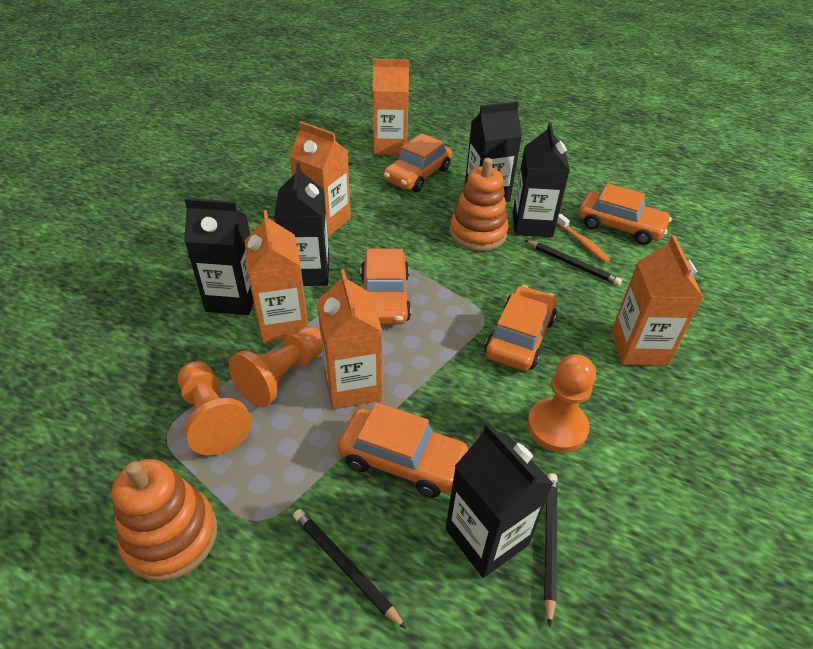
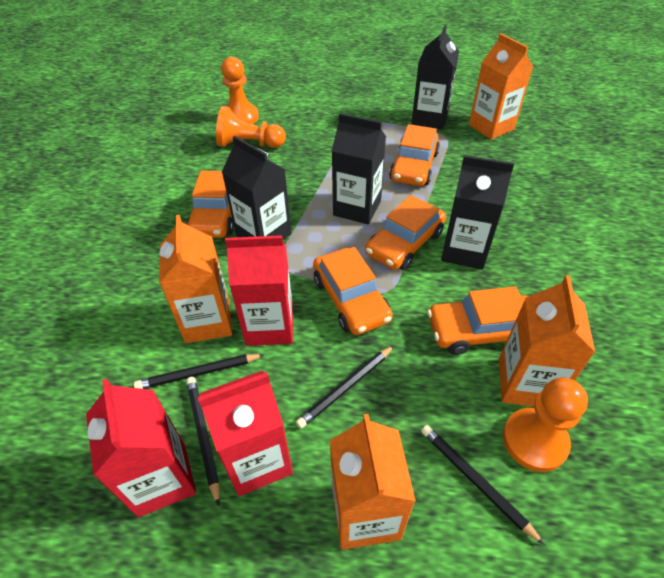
black carton: 5 -> 4
black pencil: 3 -> 4
orange carton: 5 -> 4
orange stacking toy: 2 -> 0
orange toothbrush: 1 -> 0
red carton: 0 -> 3

